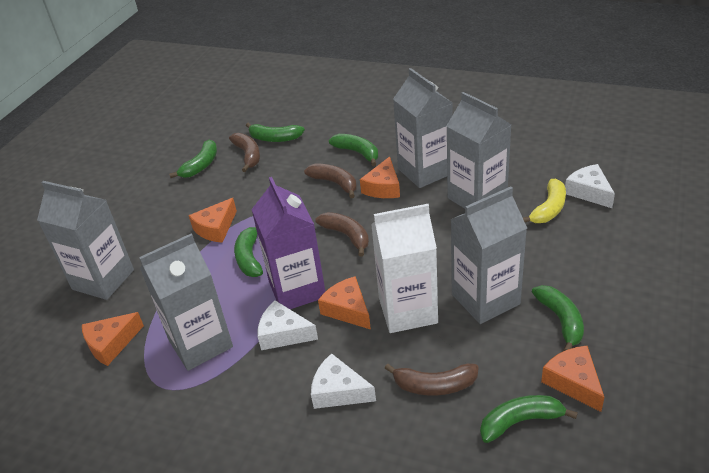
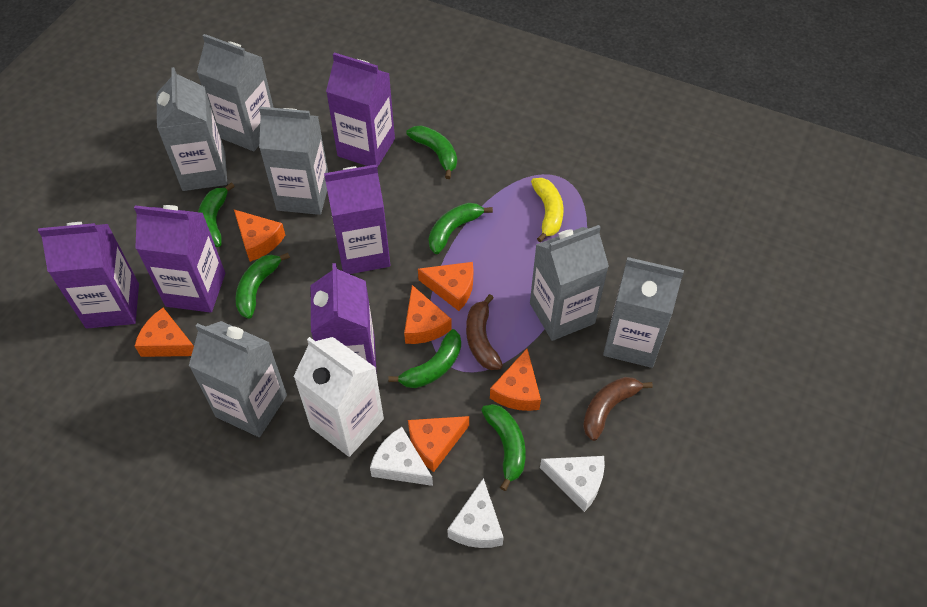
brown banana: 4 -> 2
grey carton: 5 -> 6
orange cheese: 5 -> 6
purple carton: 1 -> 5

